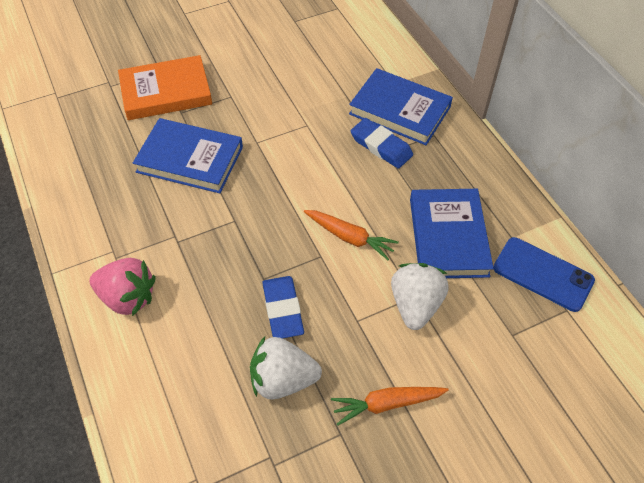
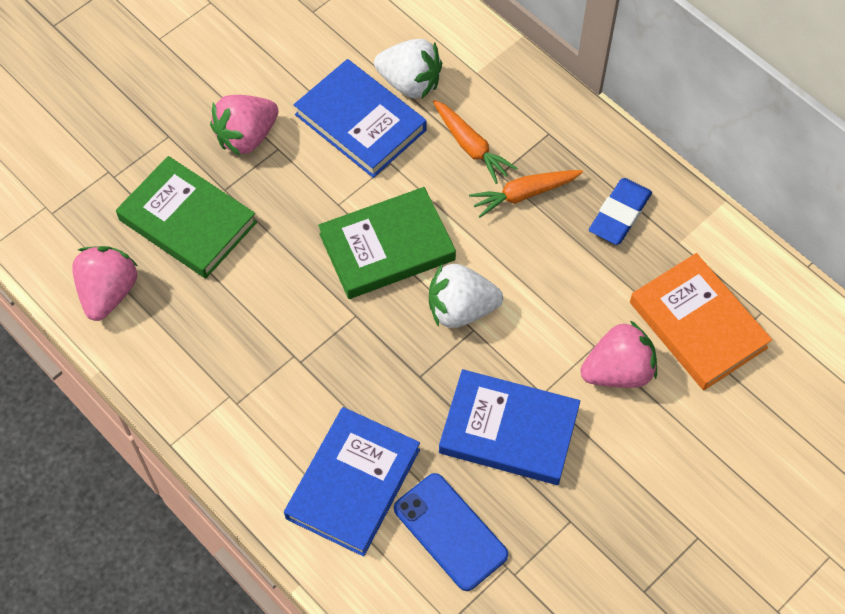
blue eraser: 2 -> 1
green book: 0 -> 2
pink strawberry: 1 -> 3

